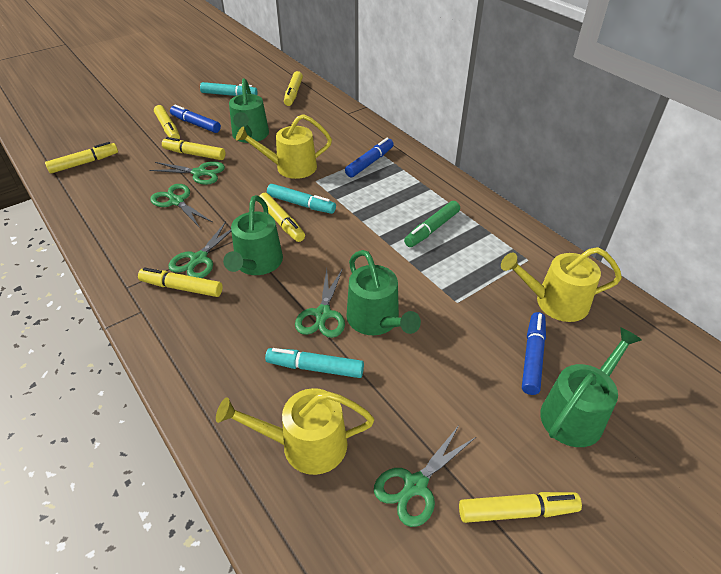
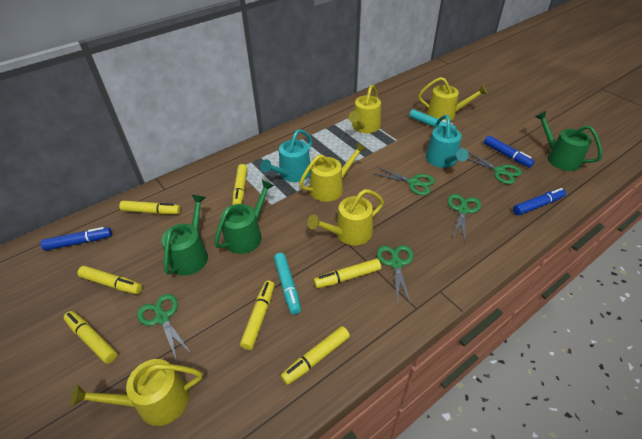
green marker: 1 -> 0
green watering can: 4 -> 3
turquoise marker: 3 -> 2
turquoise watering can: 0 -> 2
yellow watering can: 3 -> 5

